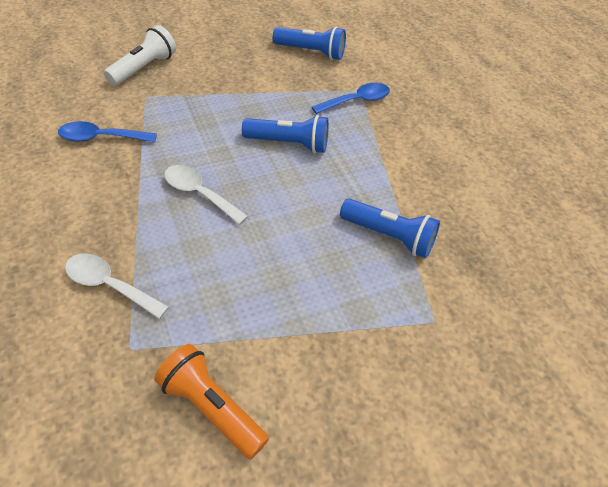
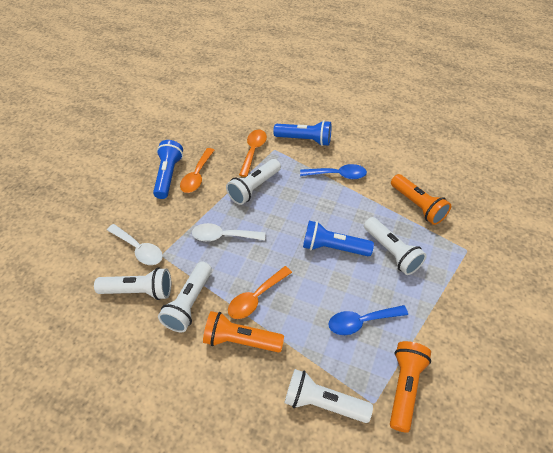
orange flashlight: 1 -> 3
orange spoon: 0 -> 3
white flashlight: 1 -> 5

